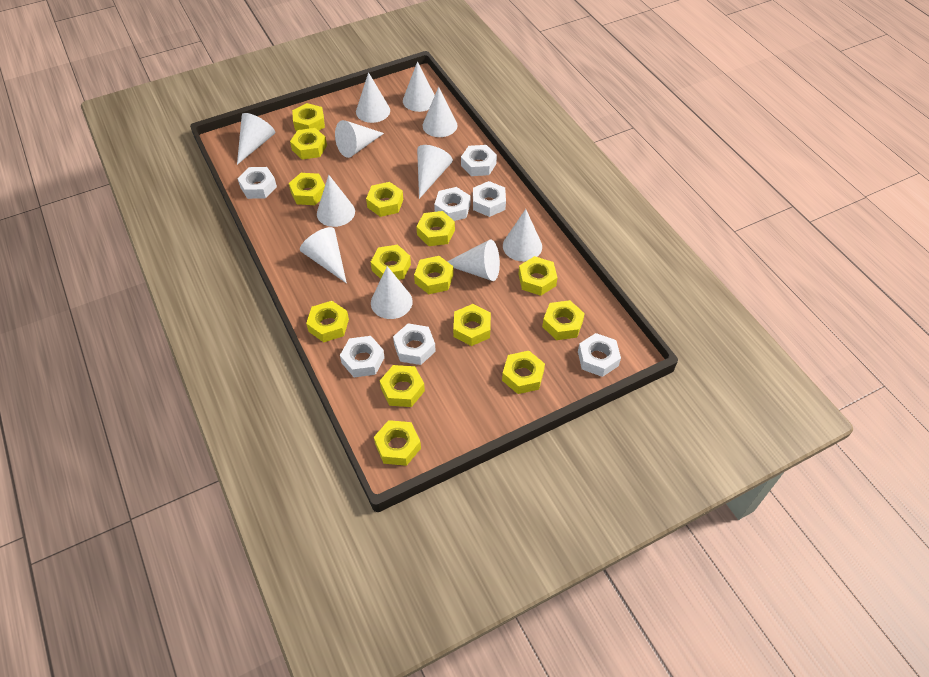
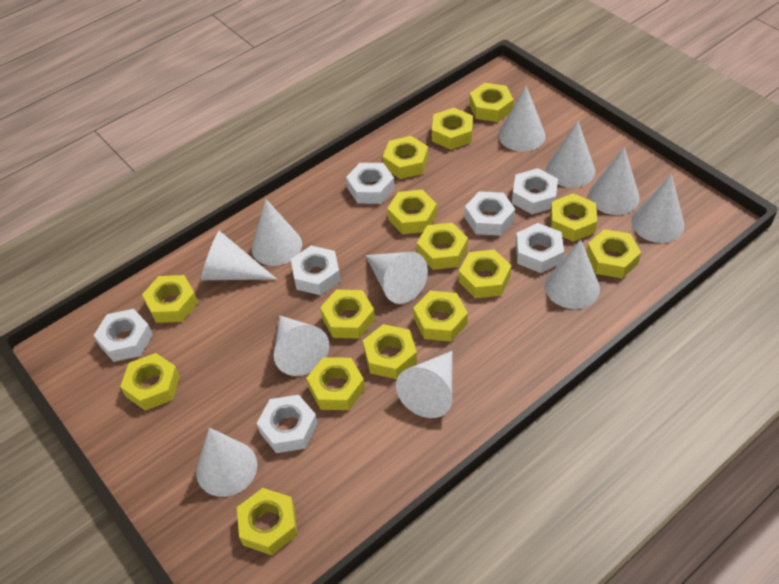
yellow nut: 14 -> 15

